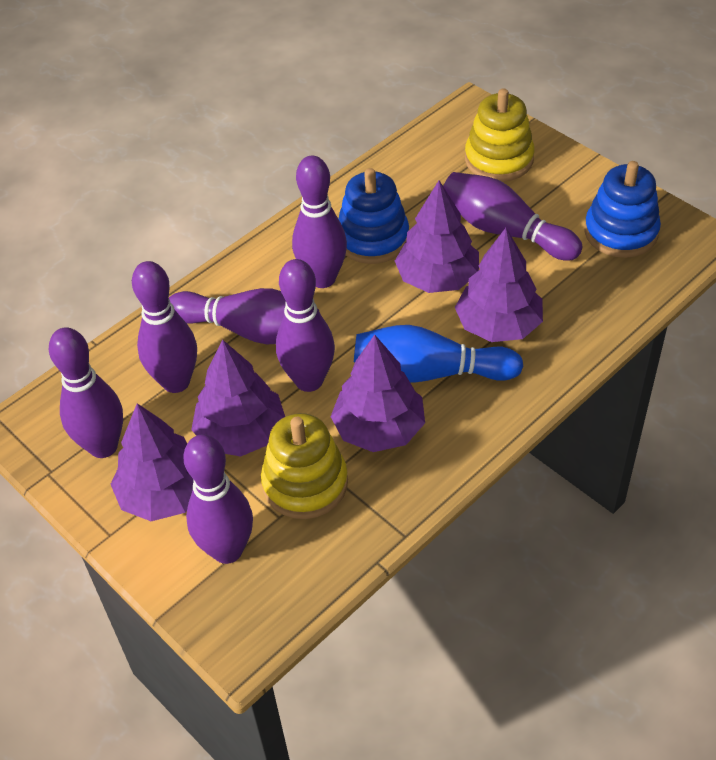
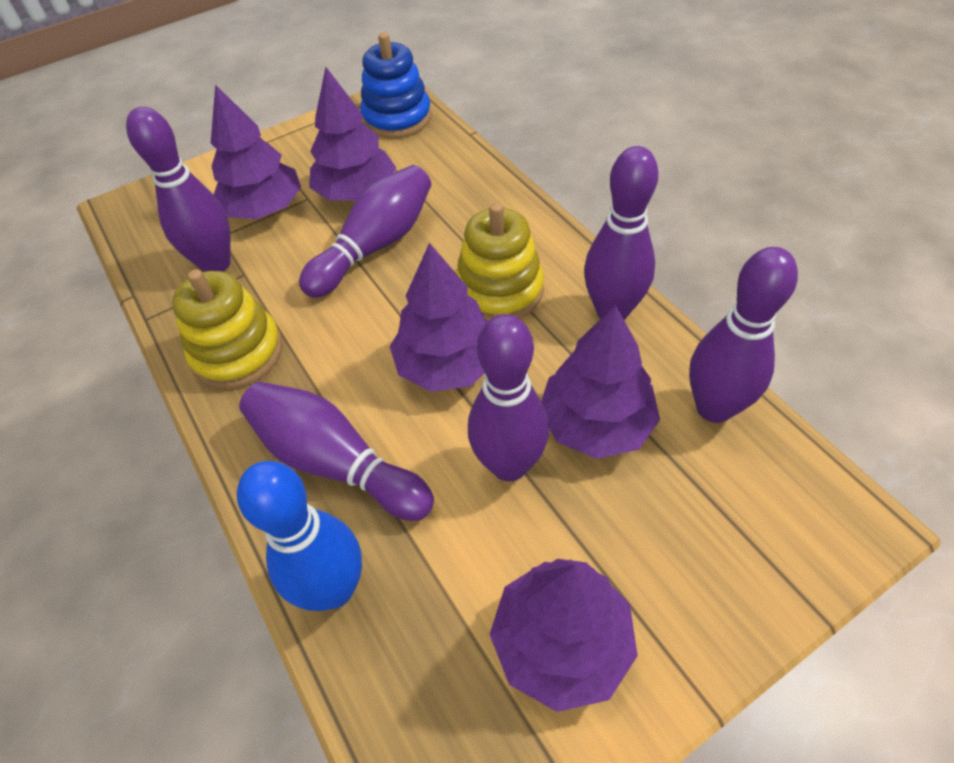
blue stacking toy: 2 -> 1
purple bowling pin: 7 -> 6

